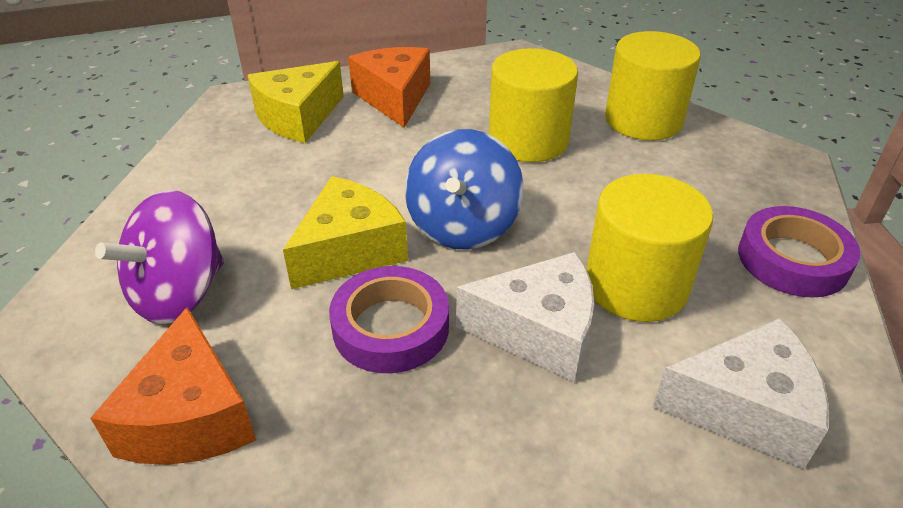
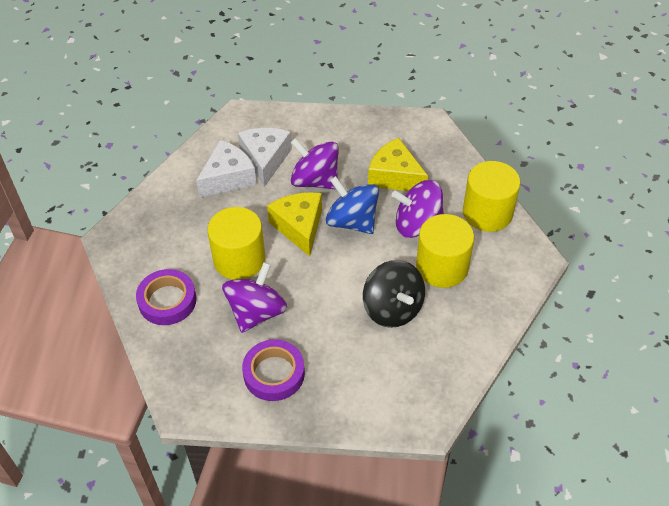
black spinning top: 0 -> 1
orange cheese: 2 -> 0
purple spinning top: 1 -> 3

